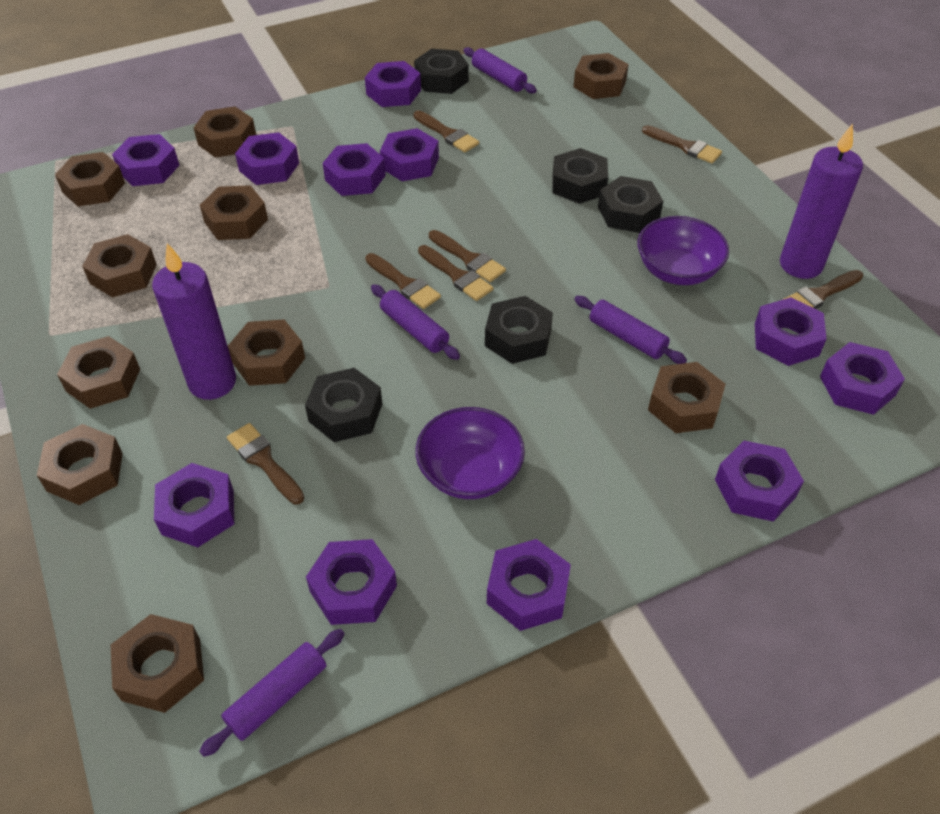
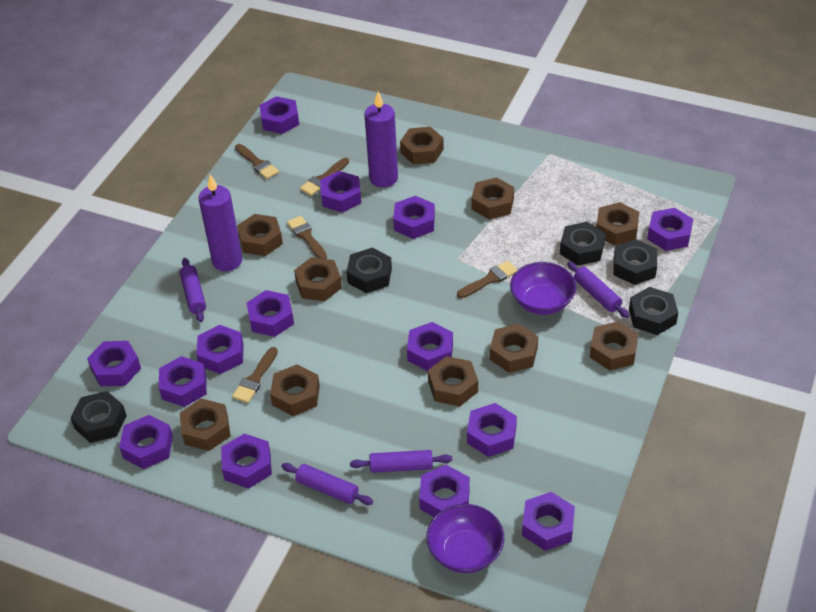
brown brush: 7 -> 5
purple nut: 11 -> 14

